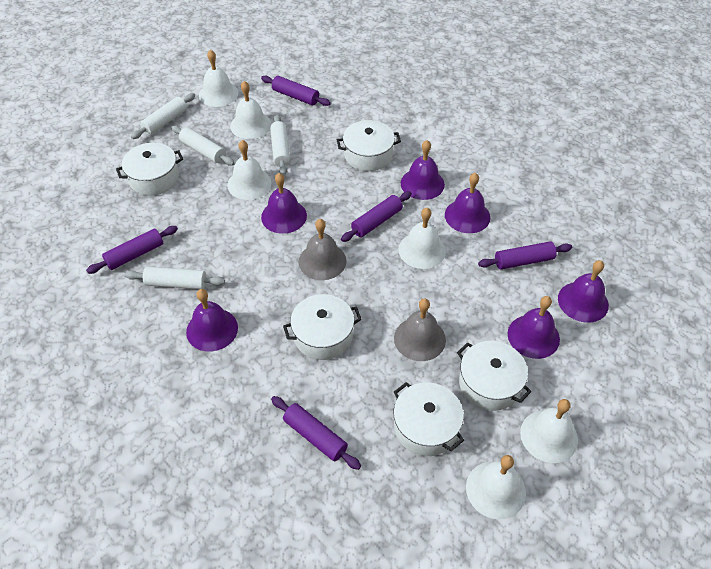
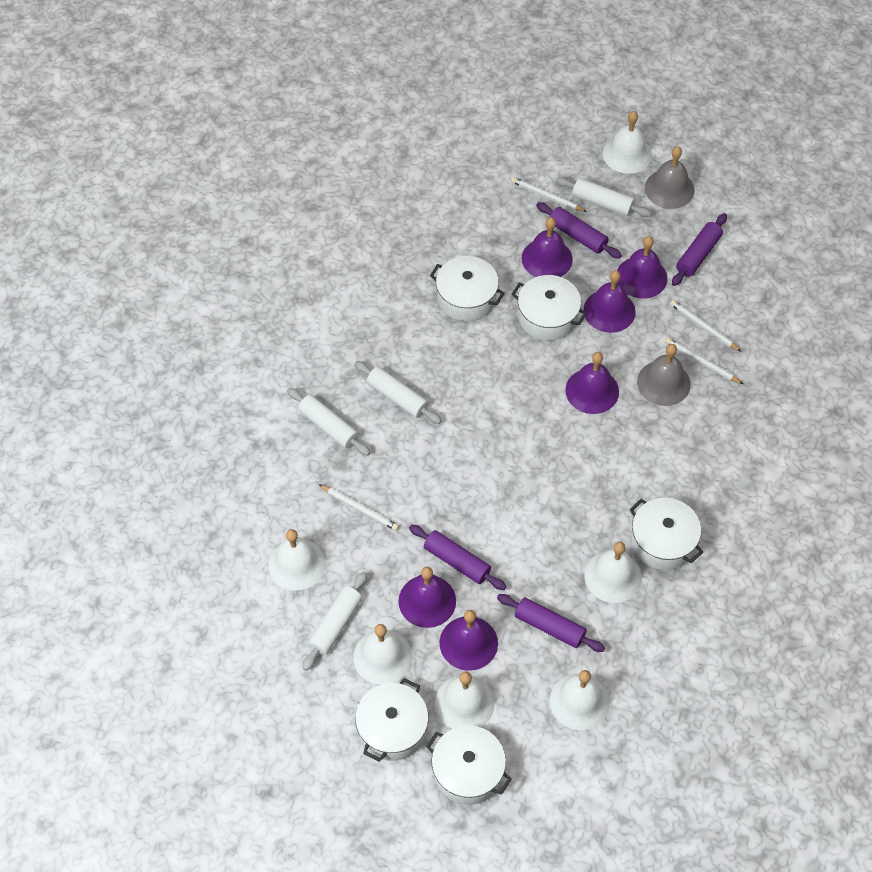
purple rolling pin: 5 -> 4
white pencil: 0 -> 4

